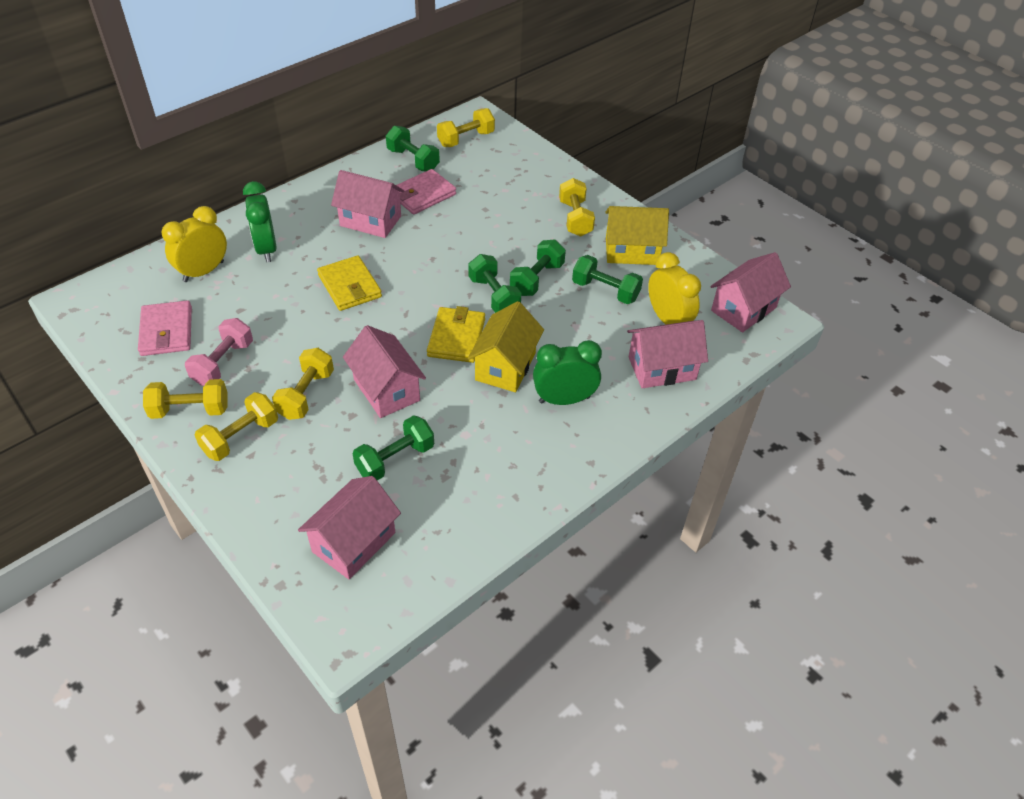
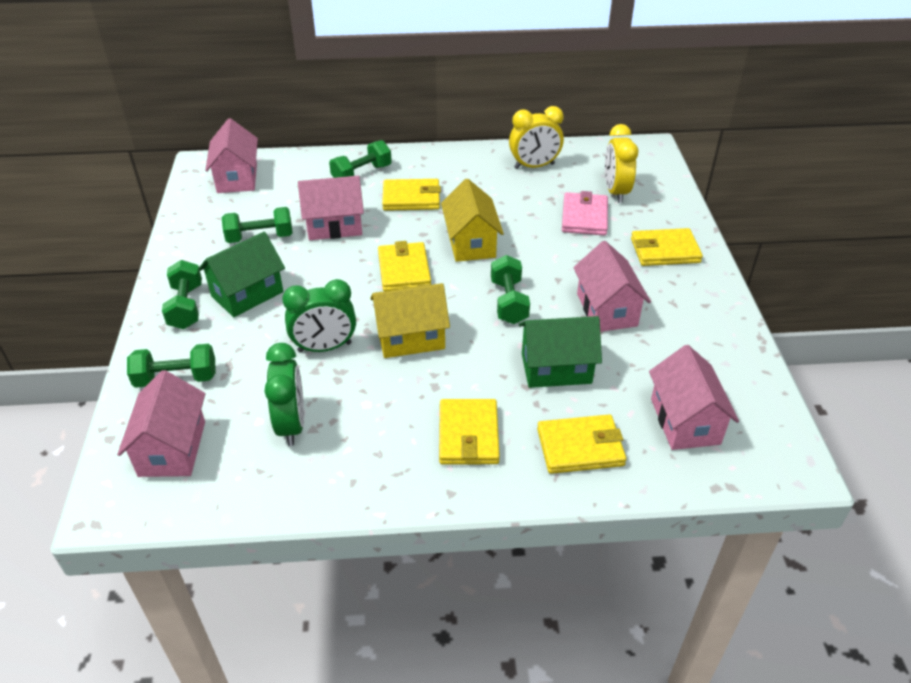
green house: 0 -> 2
pink dumbbell: 1 -> 0
pink wallet: 2 -> 1
yellow dumbbell: 5 -> 0
yellow wallet: 2 -> 5

